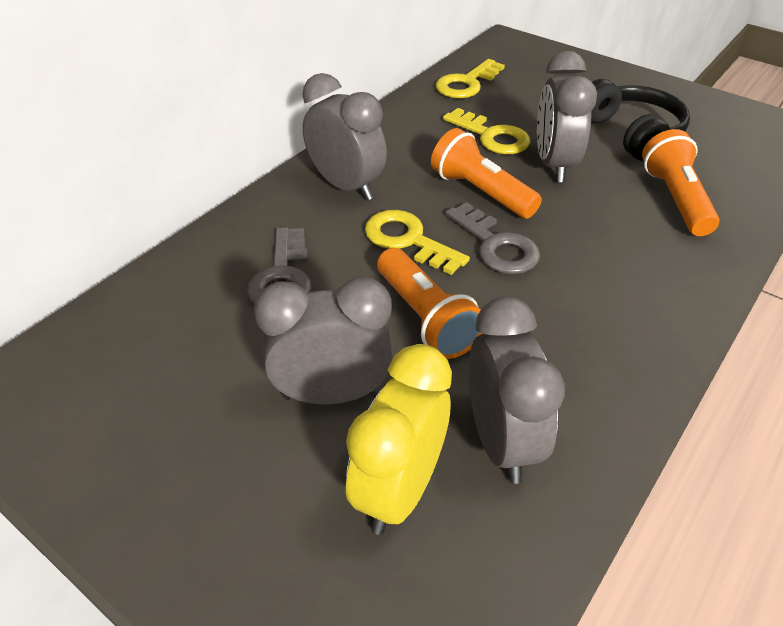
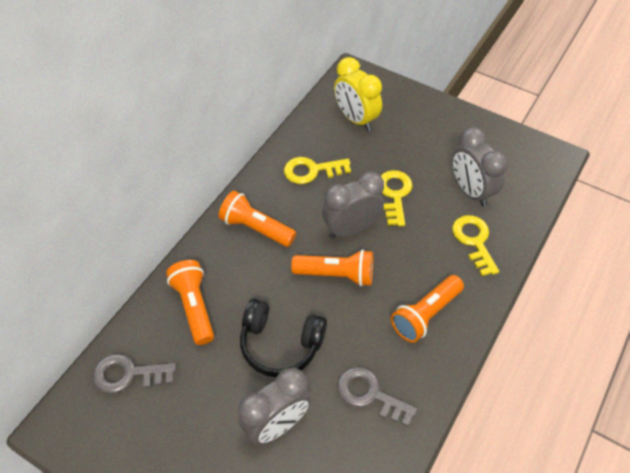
grey clock: 4 -> 3
orange flashlight: 3 -> 4

